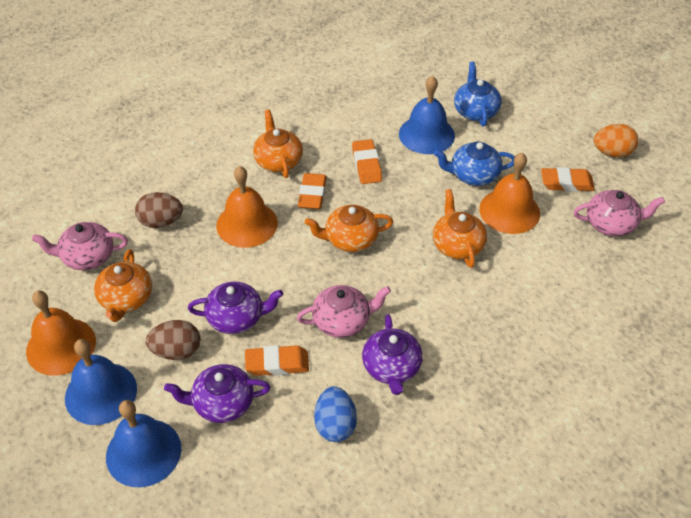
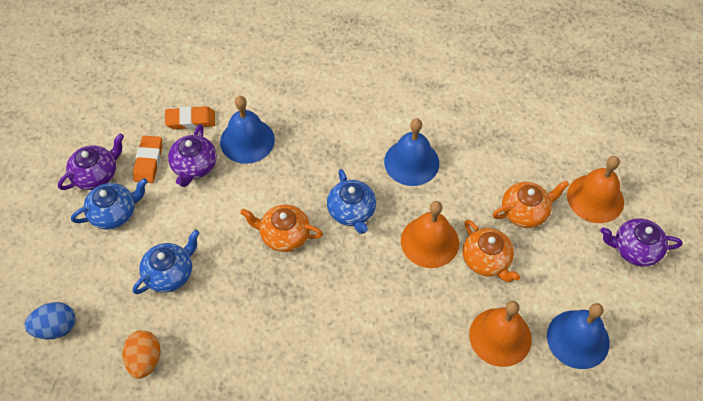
blue teapot: 2 -> 3
brown egg: 2 -> 0
orange eraser: 4 -> 2
orange teapot: 4 -> 3
pink teapot: 3 -> 0

